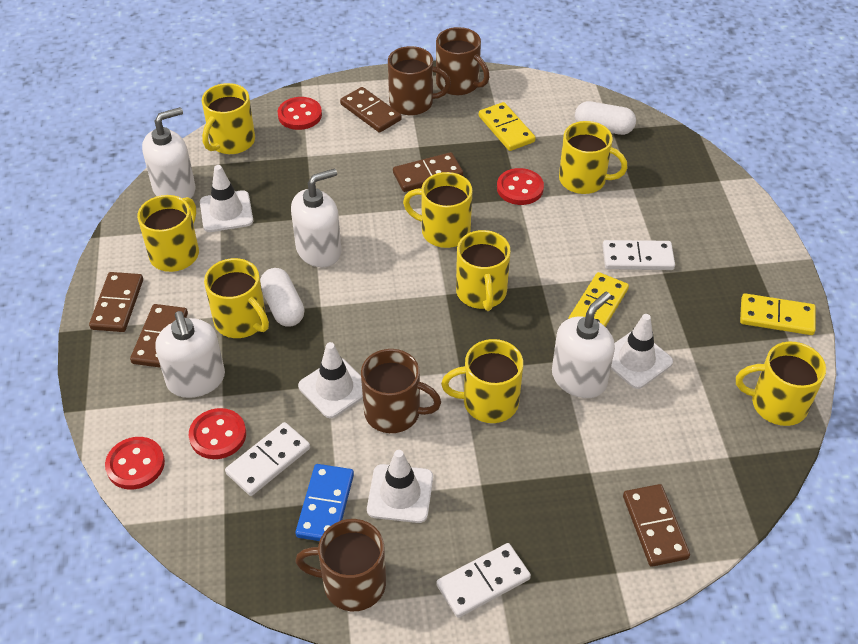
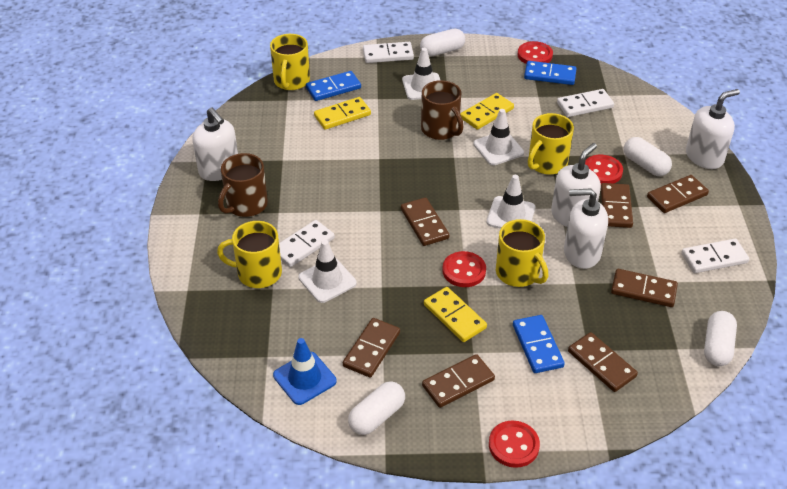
blue domino: 1 -> 3
blue traffic cone: 0 -> 1
brown domino: 5 -> 7
brown mug: 4 -> 2
white capsule: 2 -> 4
white domino: 3 -> 4
yellow mug: 8 -> 4

